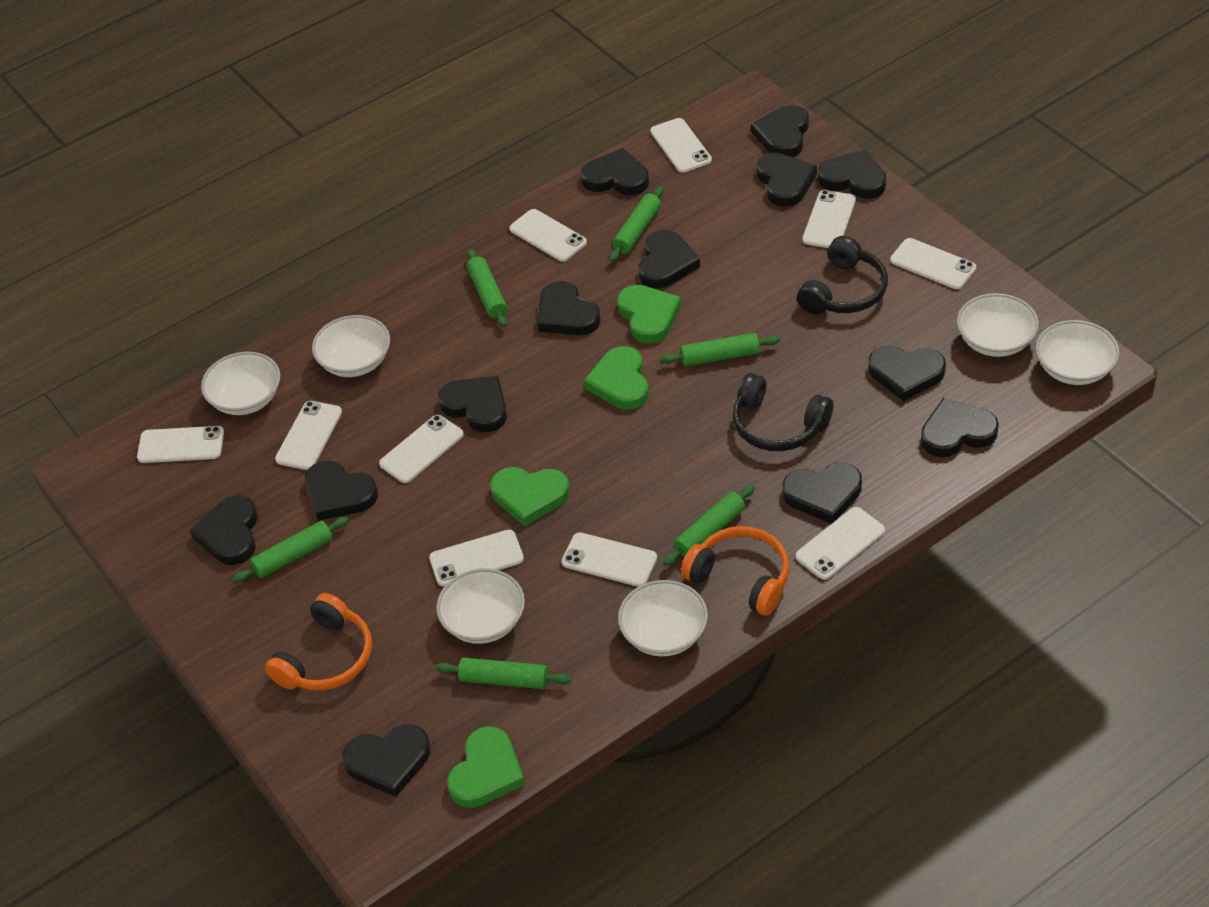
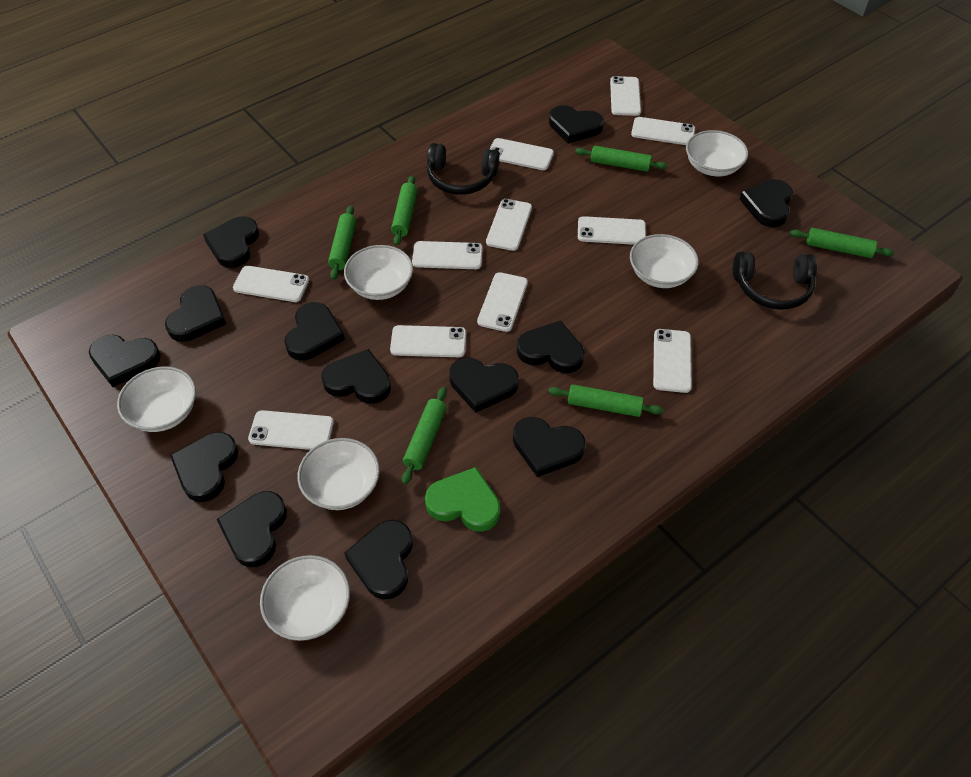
green heart: 4 -> 1
orange headphones: 2 -> 0
white phone: 10 -> 11

